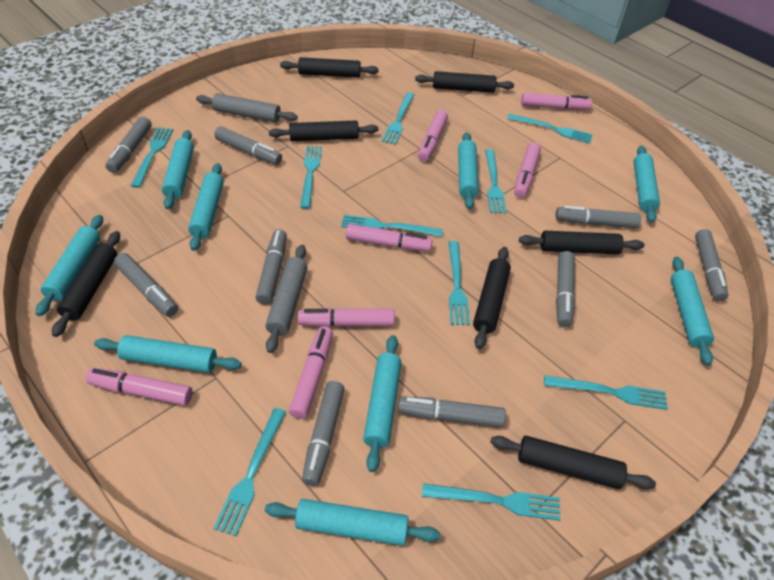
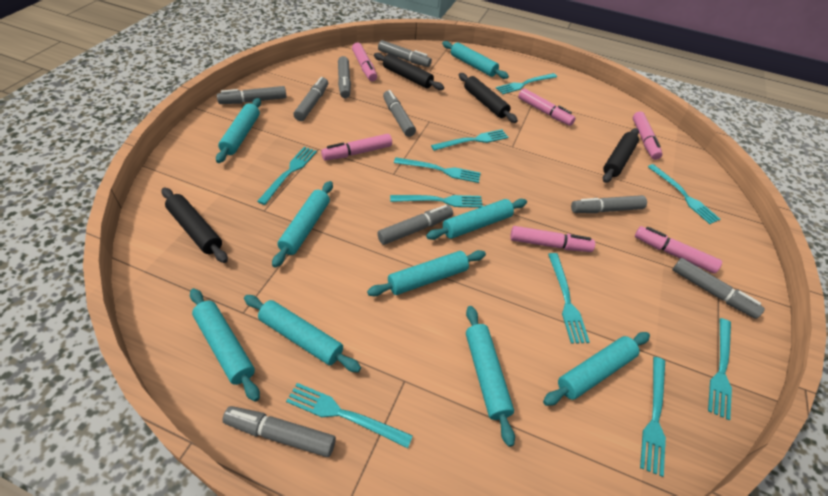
black rolling pin: 7 -> 4
grey rolling pin: 2 -> 0
pink marker: 7 -> 6

